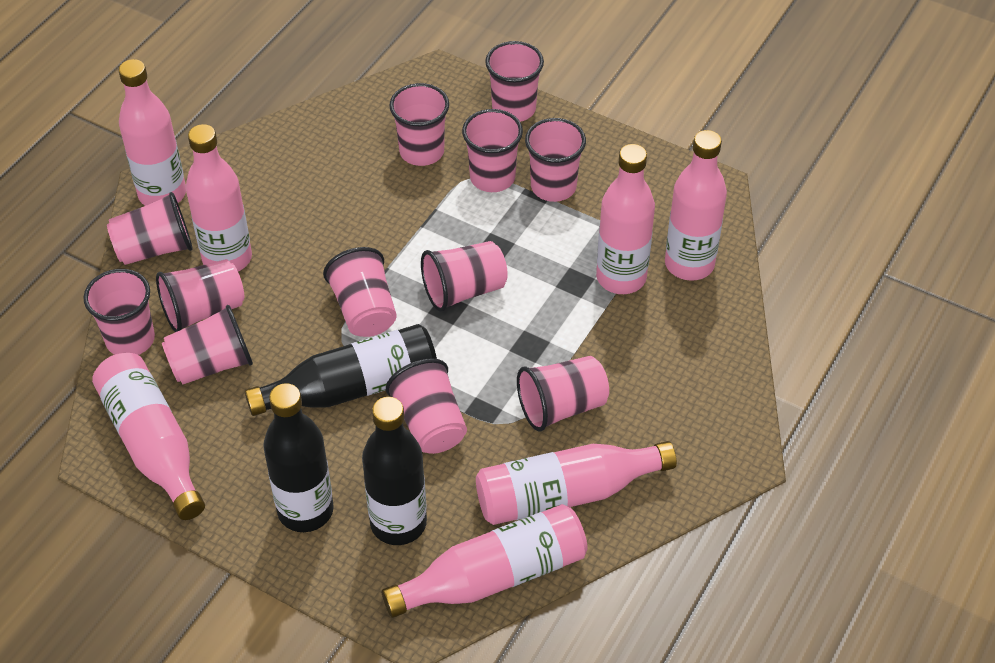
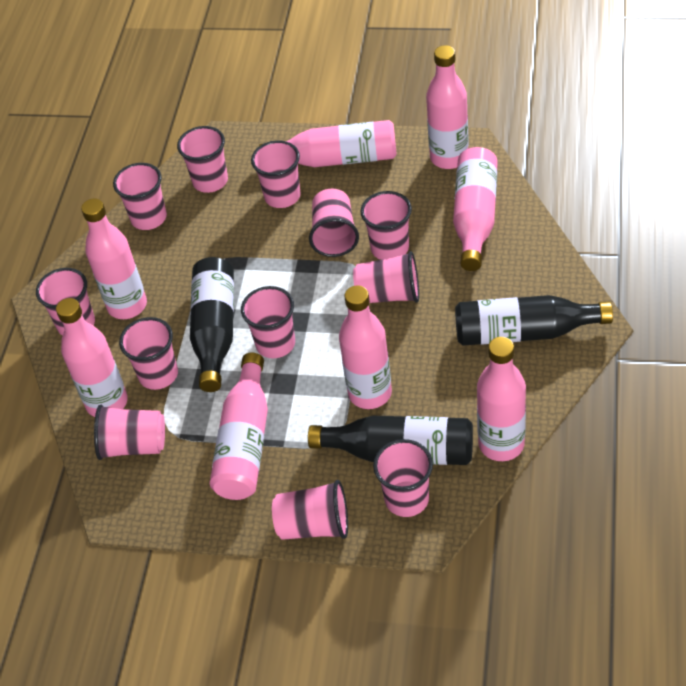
pink bottle: 7 -> 8

